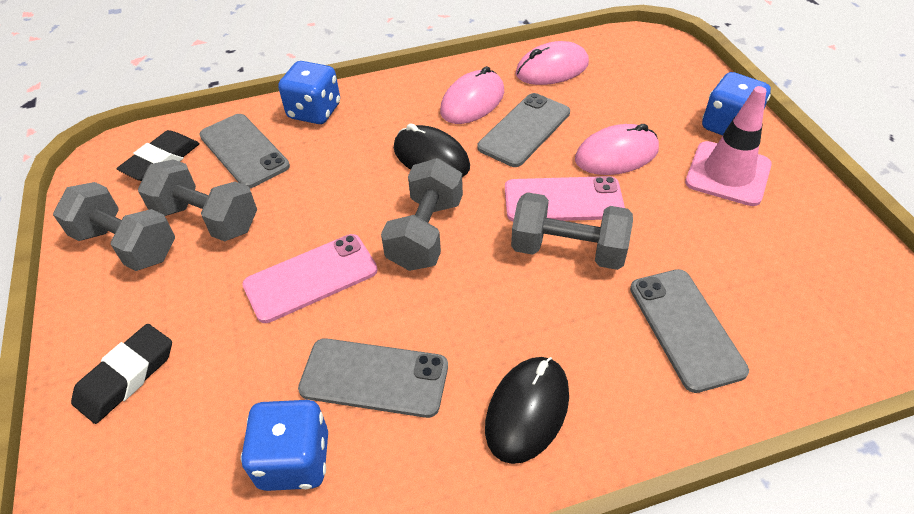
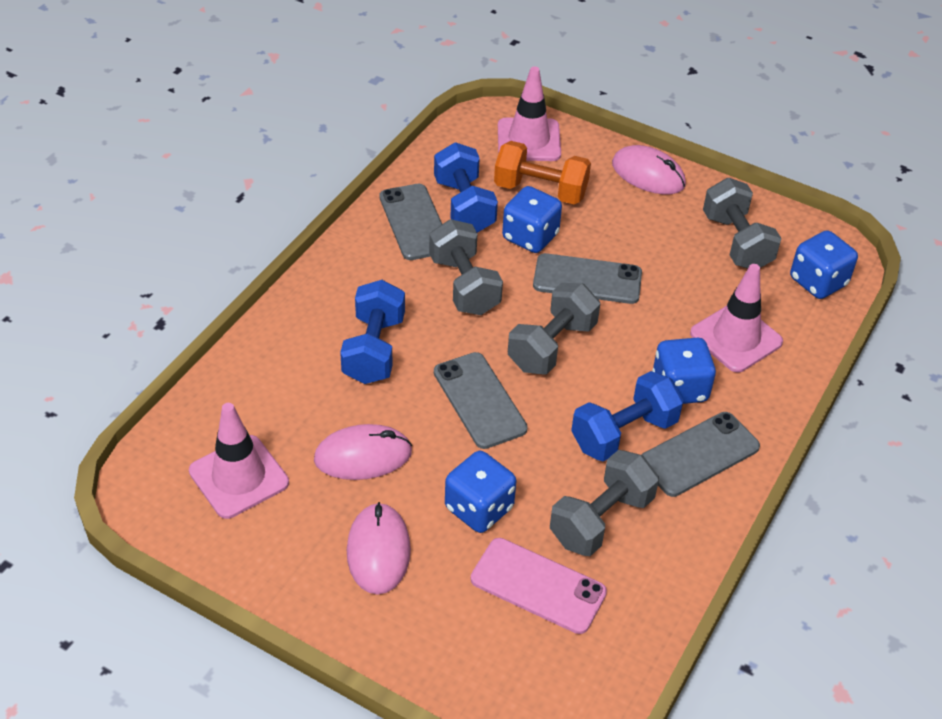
black eraser: 2 -> 0
black mouse: 2 -> 0
blue dice: 3 -> 4
blue dumbbell: 0 -> 3
orange dumbbell: 0 -> 1
pink phone: 2 -> 1
pink traffic cone: 1 -> 3

